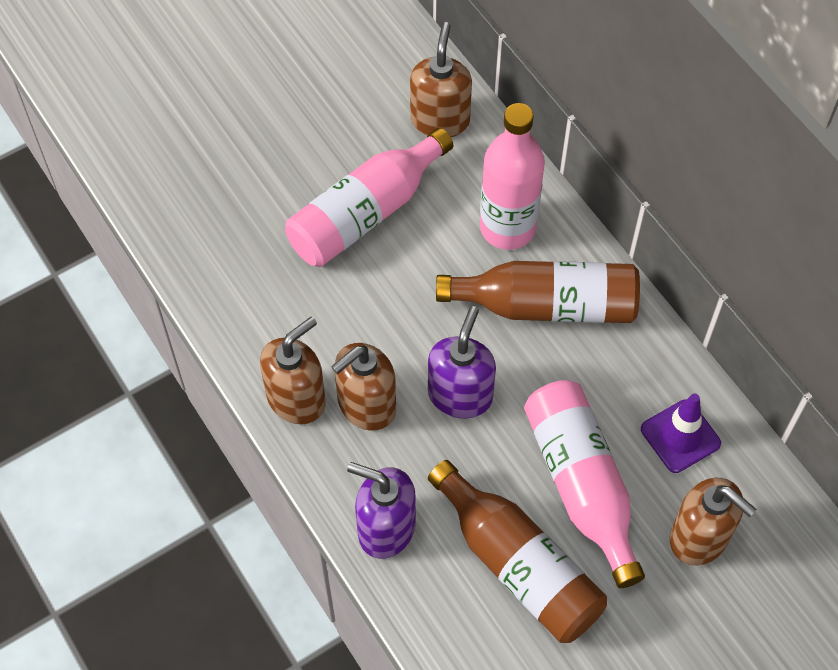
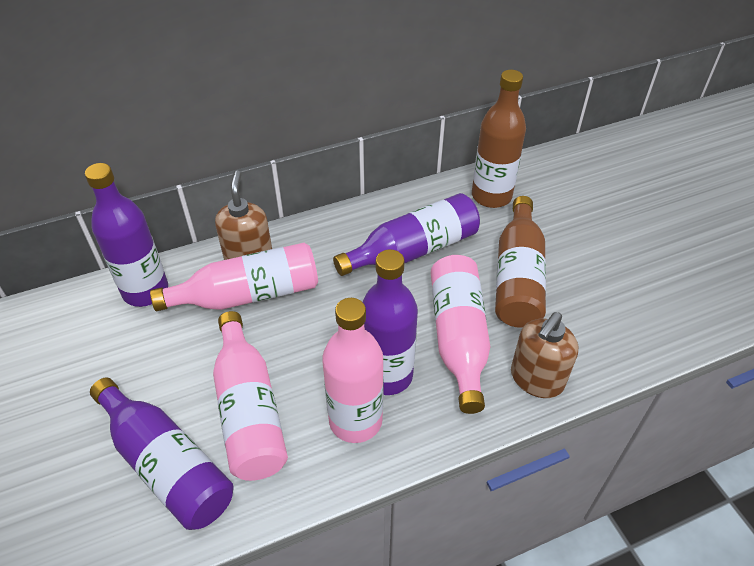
brown soap dispenser: 4 -> 2
pink bottle: 3 -> 4
purple bottle: 0 -> 4
purple soap dispenser: 2 -> 0
purple traffic cone: 1 -> 0

